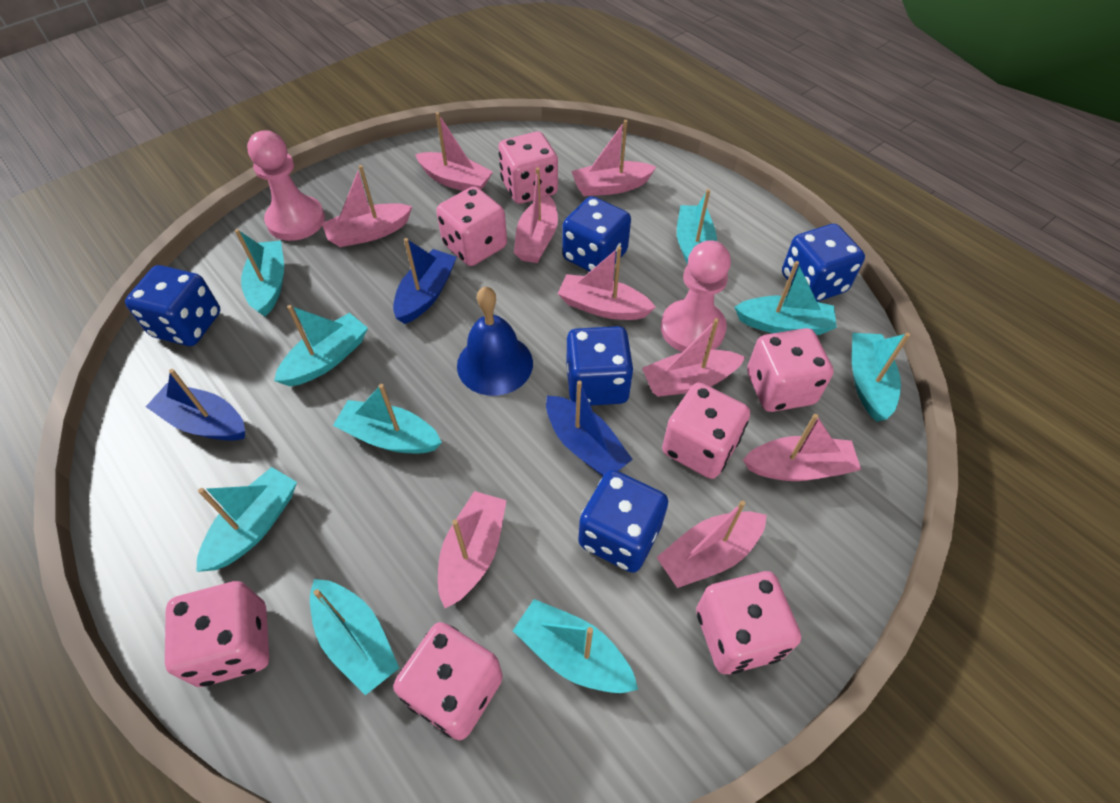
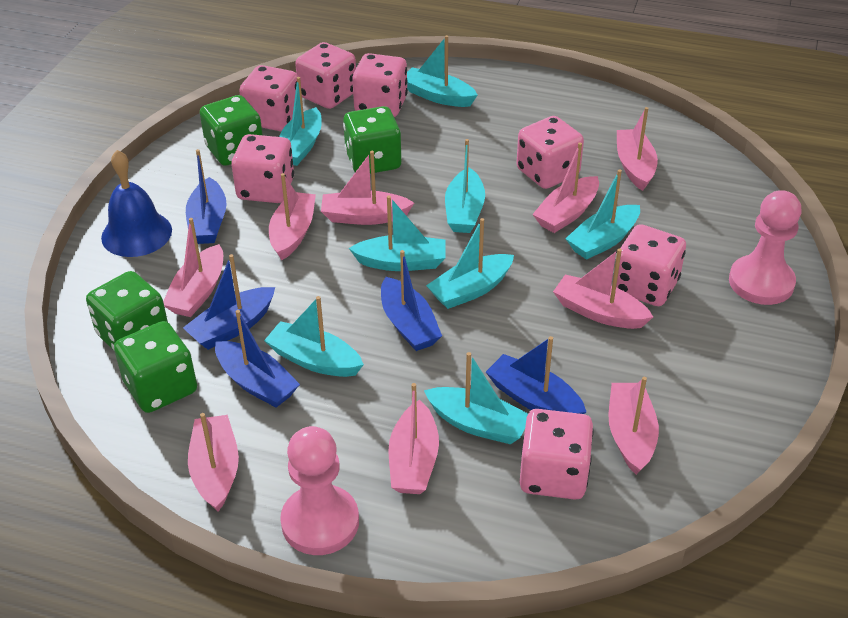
blue boat: 3 -> 5
blue dice: 5 -> 0
green dice: 0 -> 4
turquoise boat: 9 -> 8

